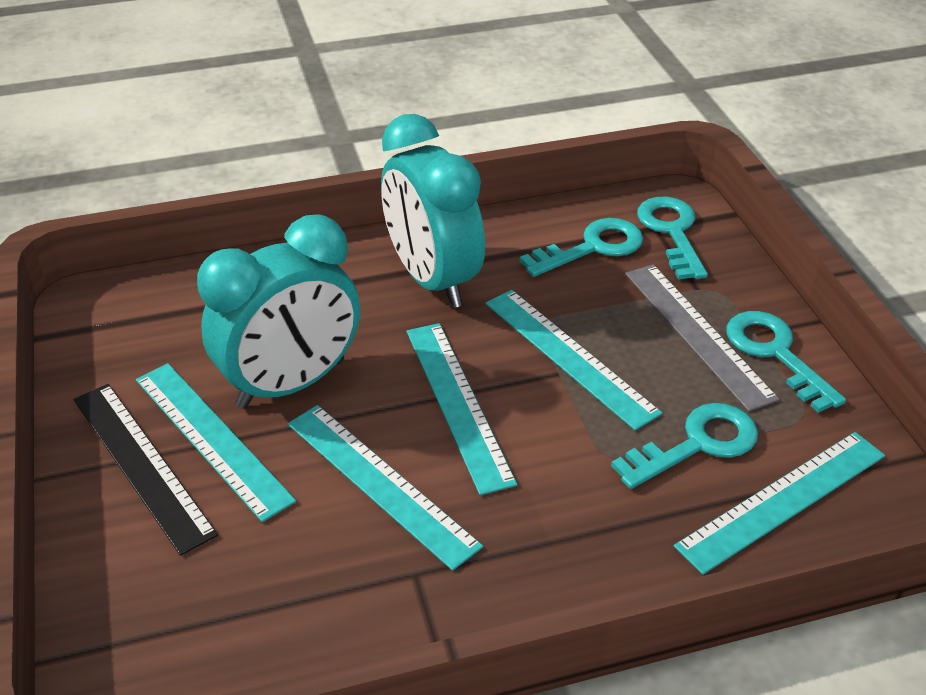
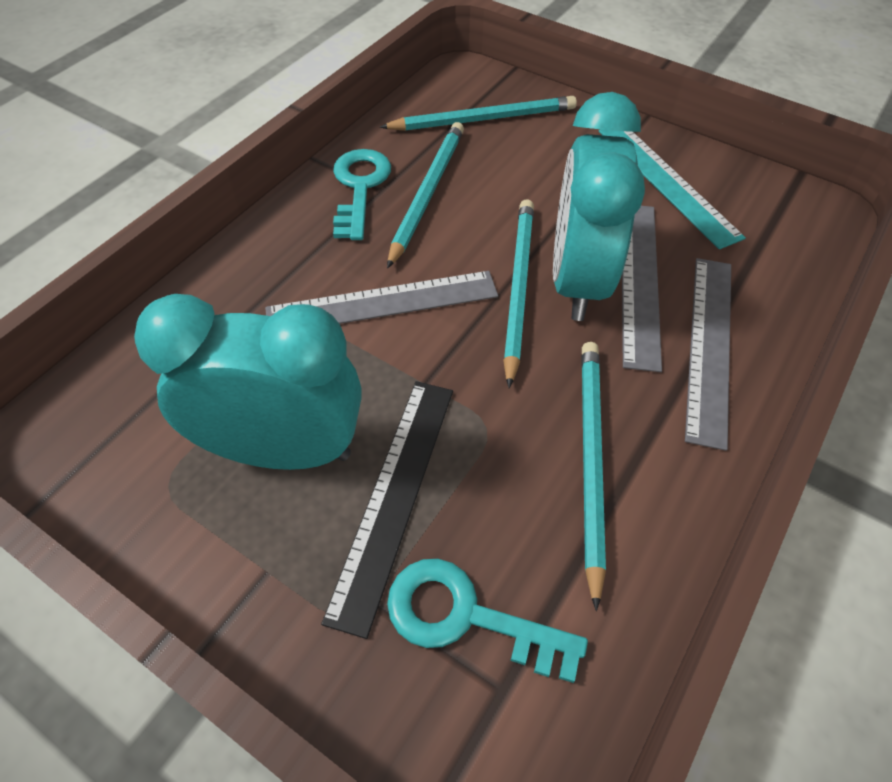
grey ruler: 1 -> 3
turquoise key: 4 -> 2
turquoise pencil: 0 -> 4
turquoise ruler: 5 -> 1

